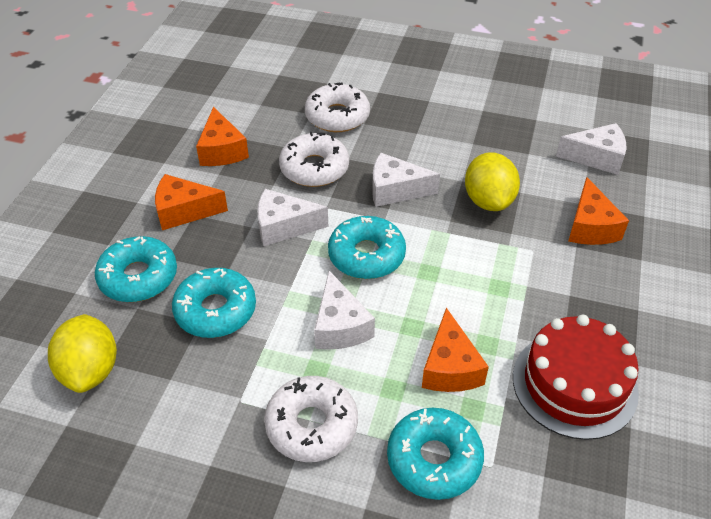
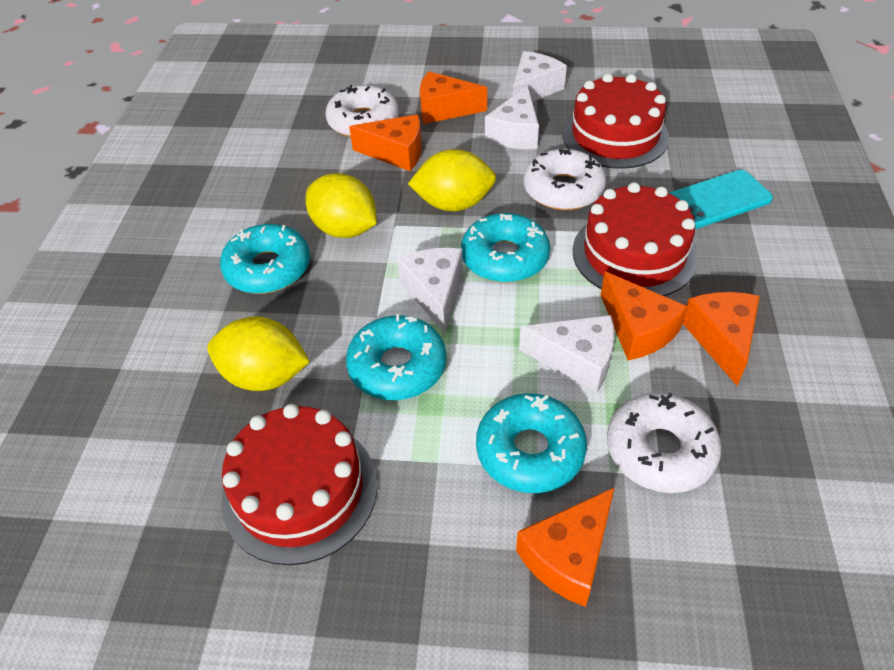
orange cheese: 4 -> 5
red cake: 1 -> 3
turquoise phone: 0 -> 1
yellow lemon: 2 -> 3

